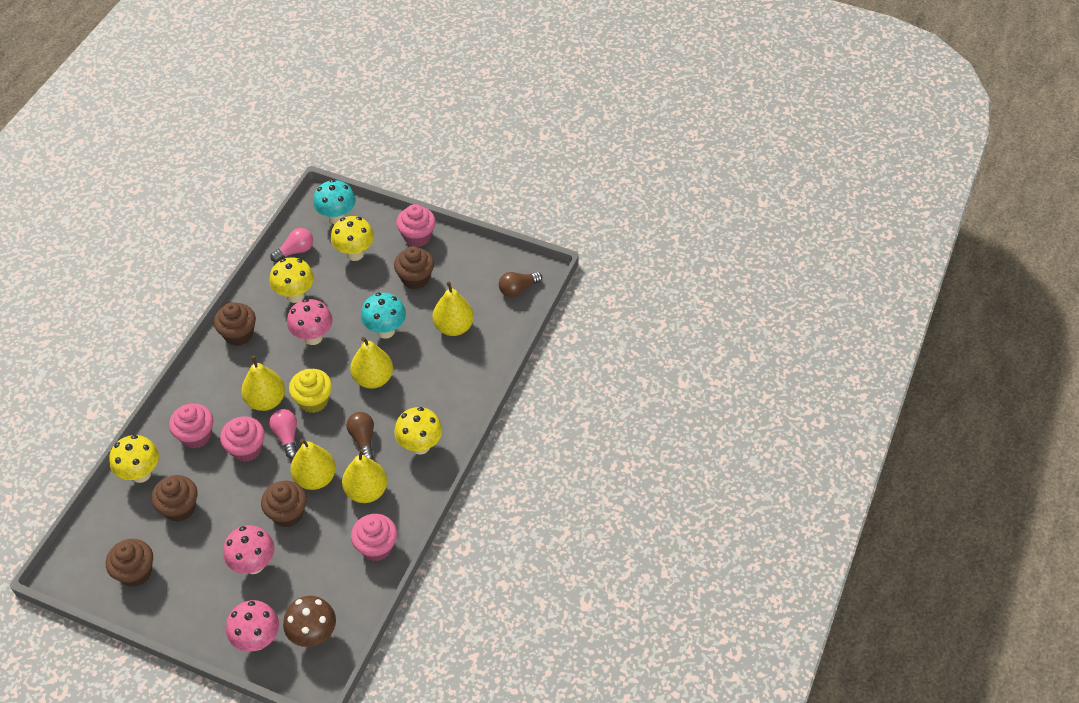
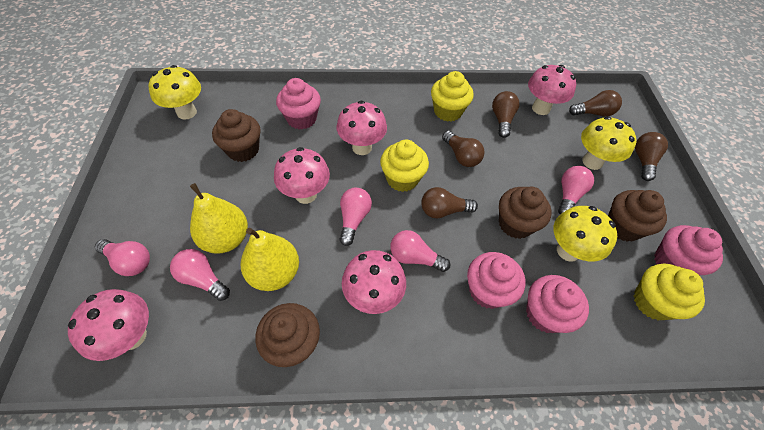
brown cupcake: 5 -> 4
brown light bulb: 2 -> 5
brown mushroom: 1 -> 0
pink light bulb: 2 -> 5
pink mushroom: 3 -> 5
turquoise mushroom: 2 -> 0
yellow cupcake: 1 -> 3
yellow mushroom: 4 -> 3
yellow pear: 5 -> 2

